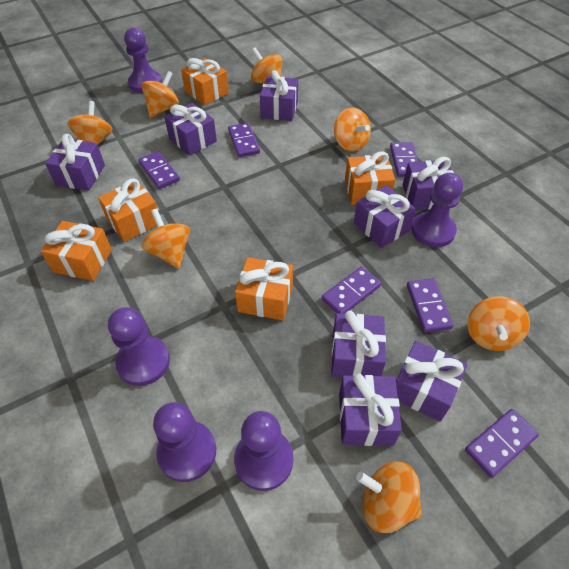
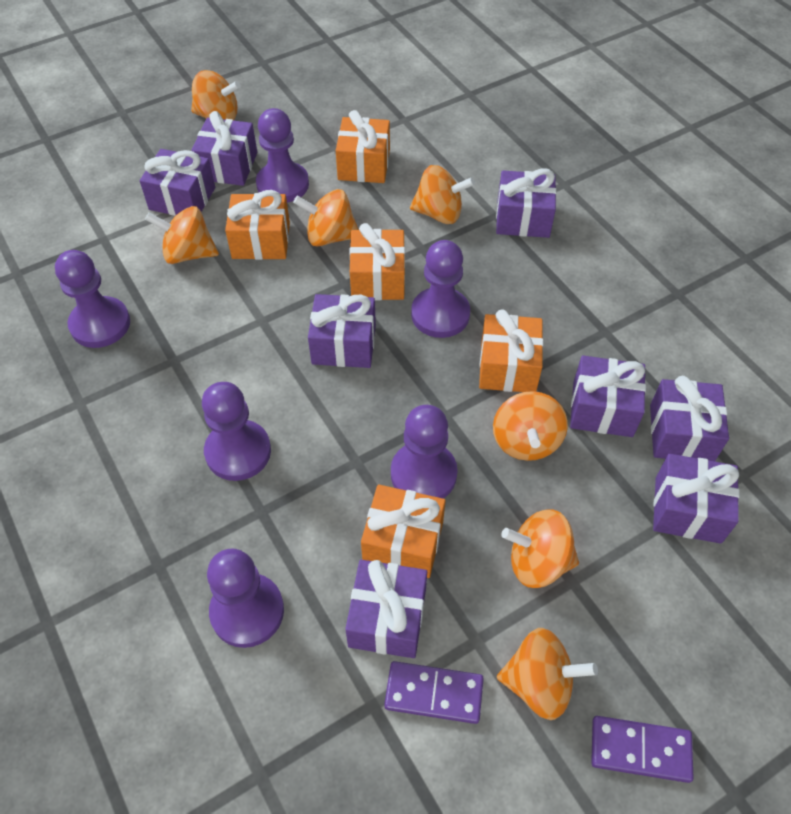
purple domino: 6 -> 2
purple pawn: 5 -> 6

